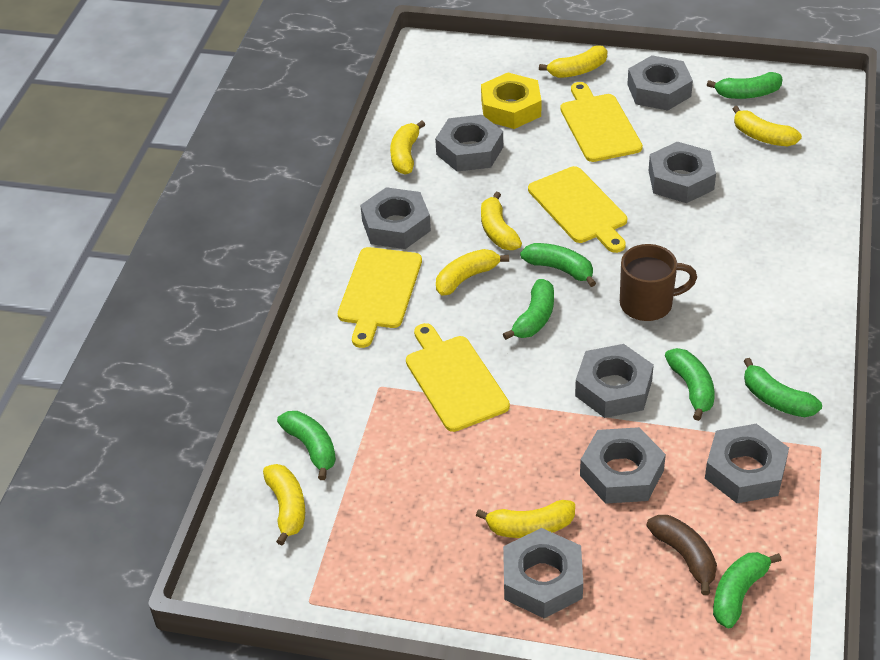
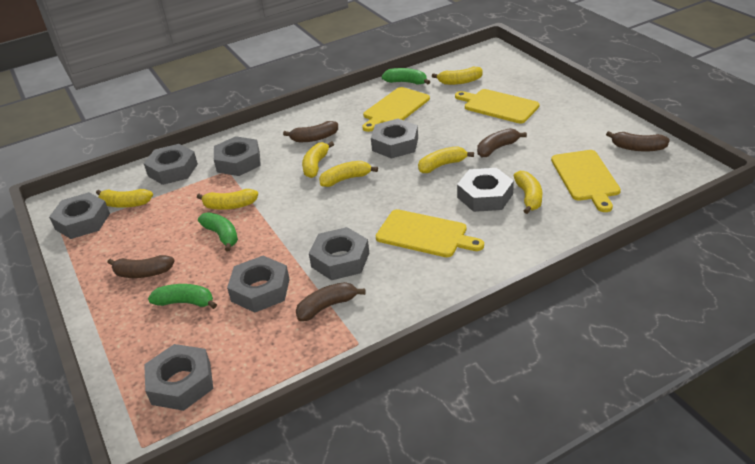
brown banana: 1 -> 5
brown mug: 1 -> 0
green banana: 7 -> 3
yellow nut: 1 -> 0

